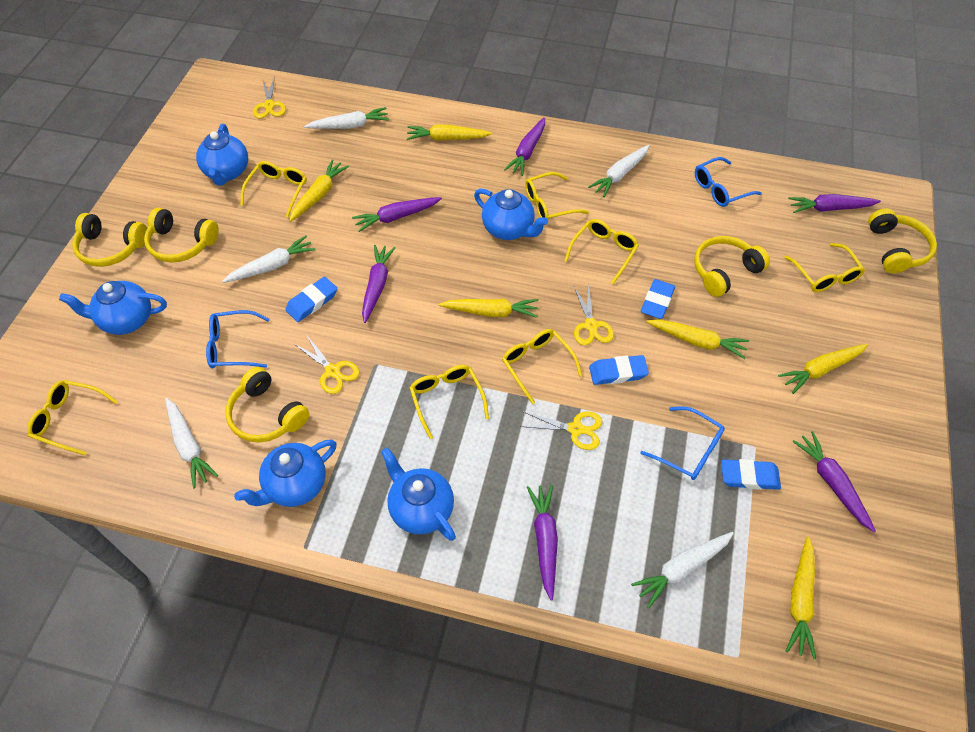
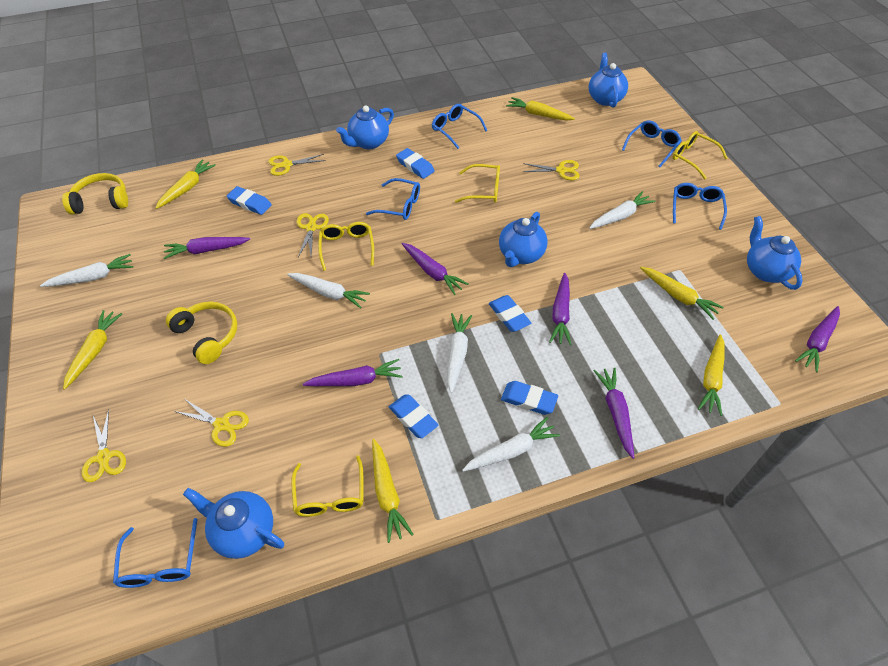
blue eraser: 4 -> 5
blue glasses: 3 -> 5
yellow glasses: 7 -> 4
yellow headphones: 5 -> 2
yellow scissors: 4 -> 5

